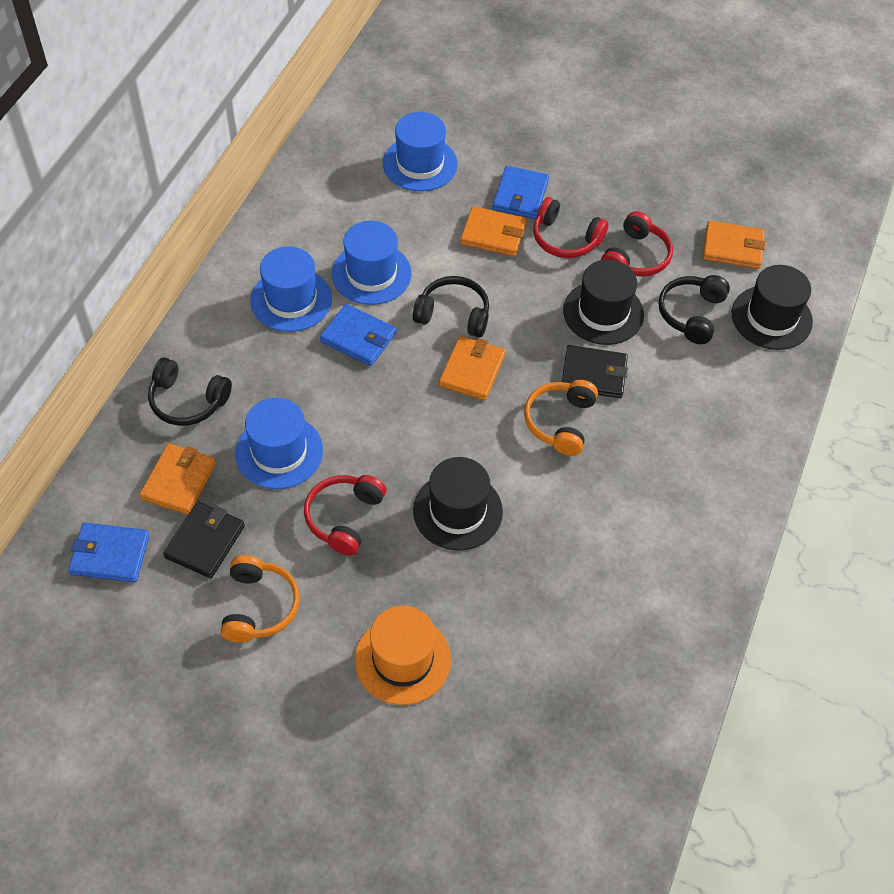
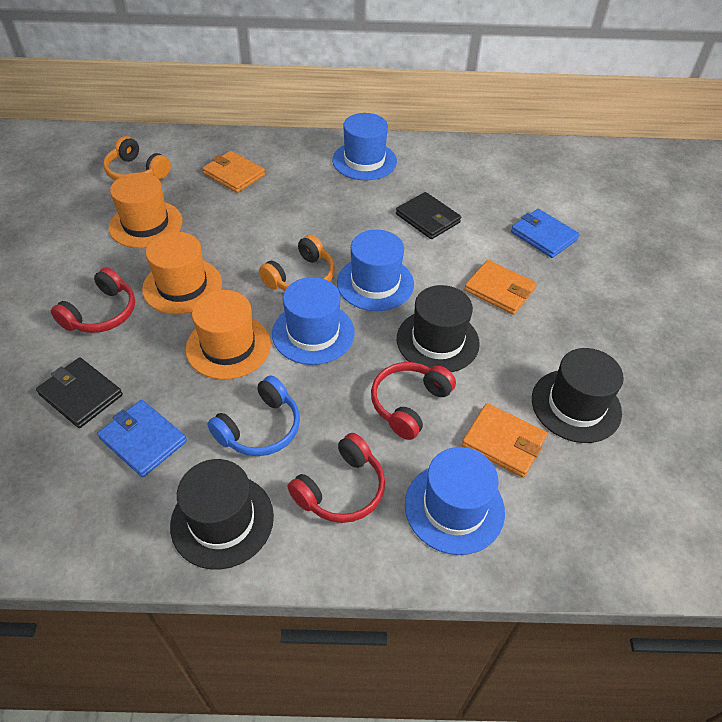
black headphones: 3 -> 0
blue headphones: 0 -> 1
blue wallet: 3 -> 2
orange hat: 1 -> 3
orange wallet: 4 -> 3

